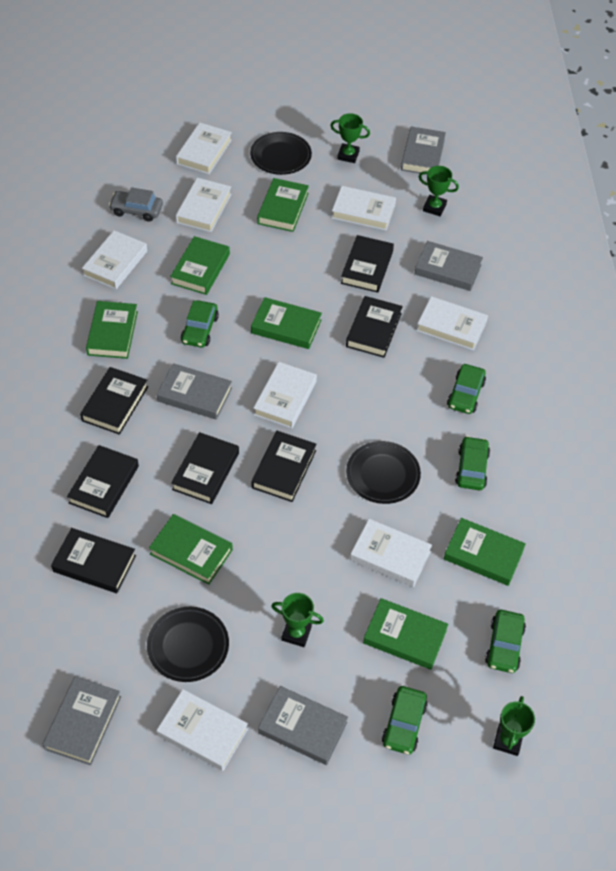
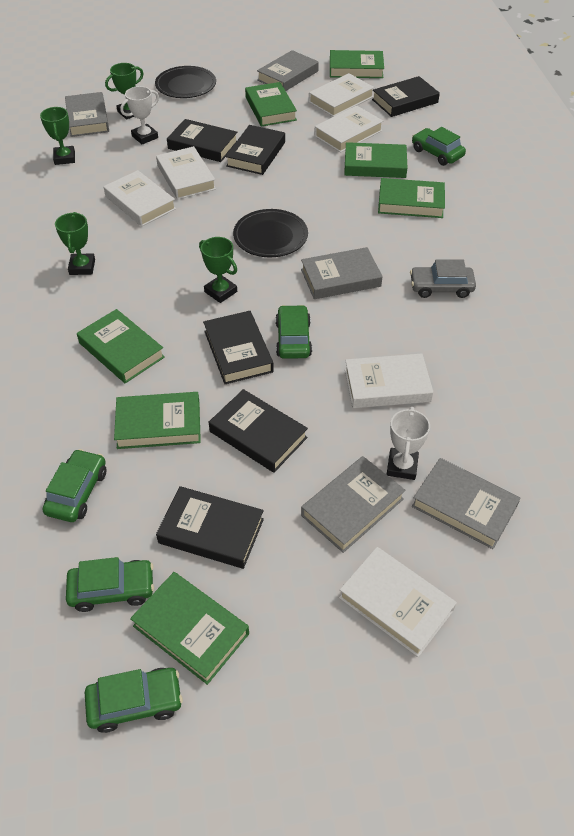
black book: 7 -> 6
black plate: 3 -> 2
white book: 8 -> 6
white trophy: 0 -> 2

